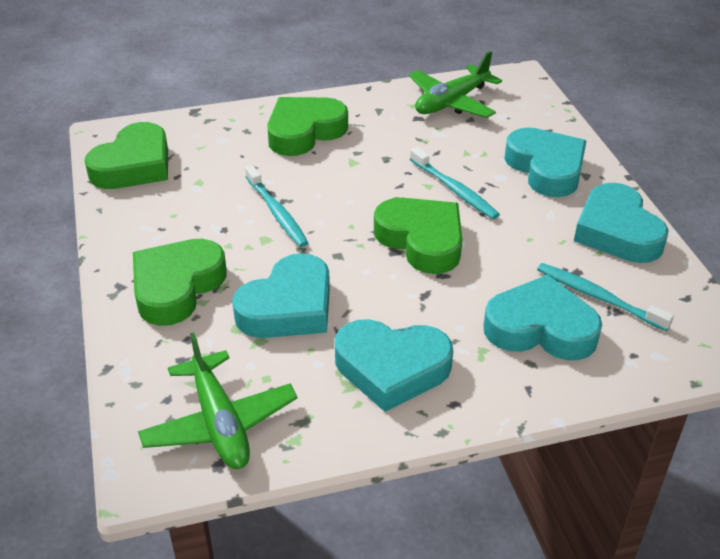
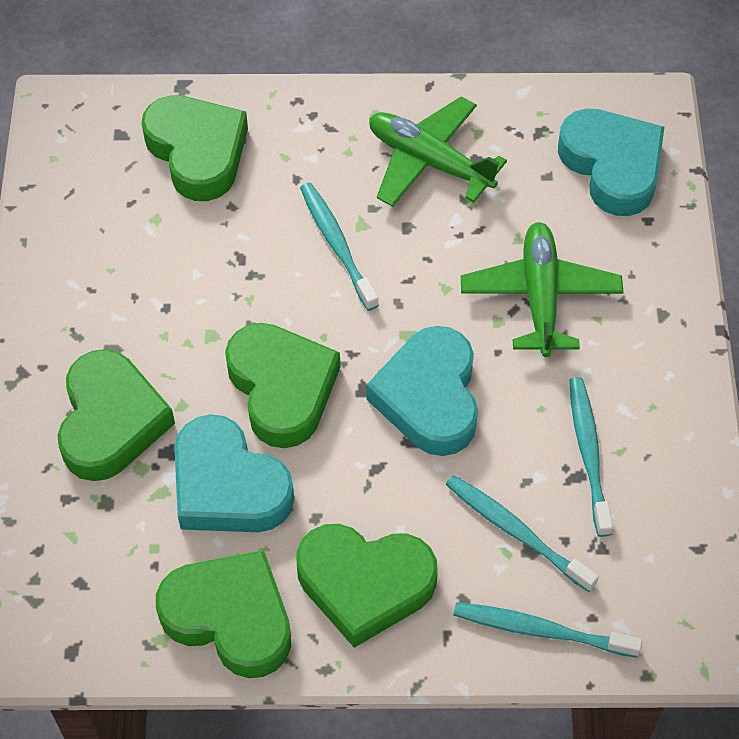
green heart: 4 -> 5
turquoise heart: 5 -> 3
turquoise toothbrush: 3 -> 4

